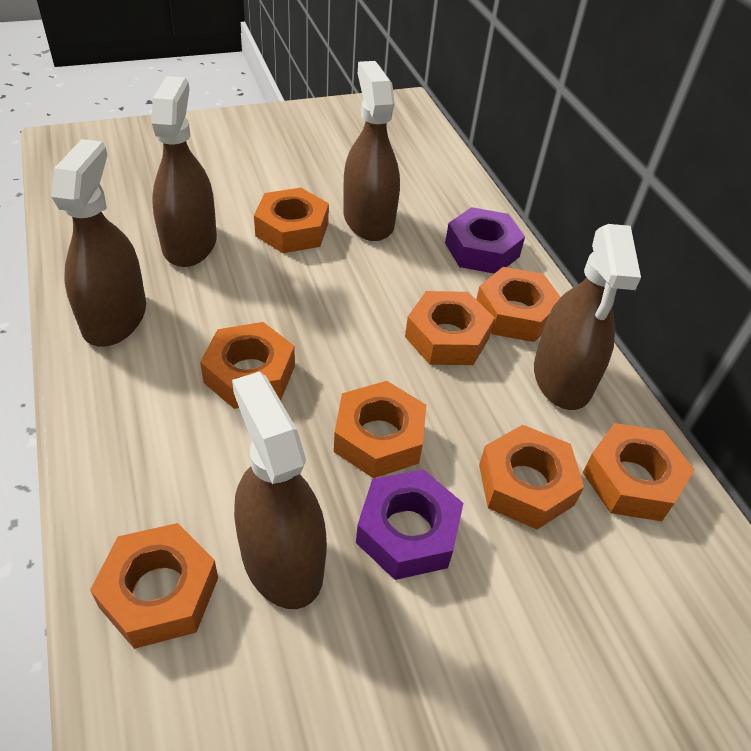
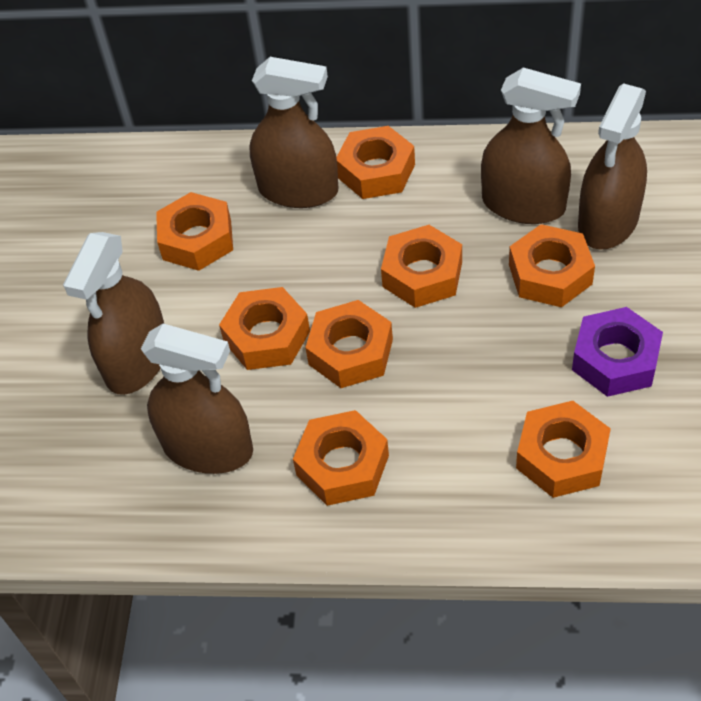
purple nut: 2 -> 1

